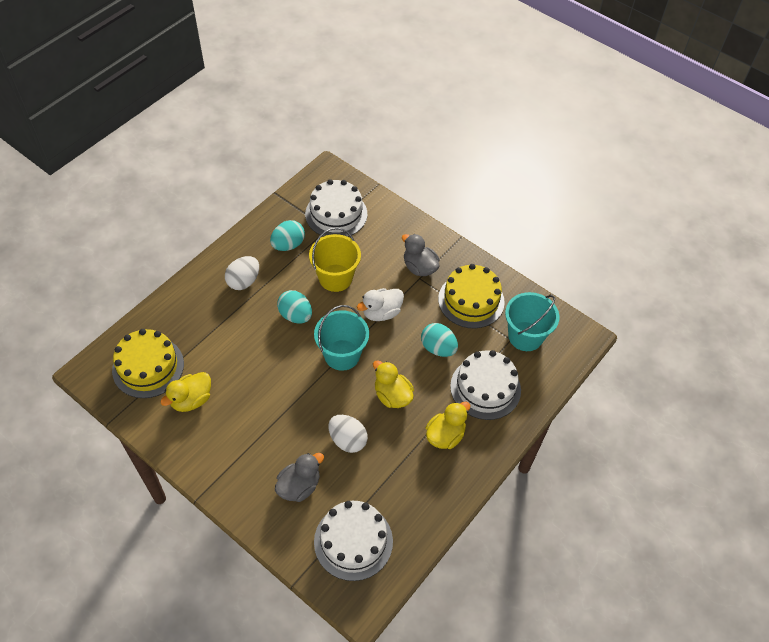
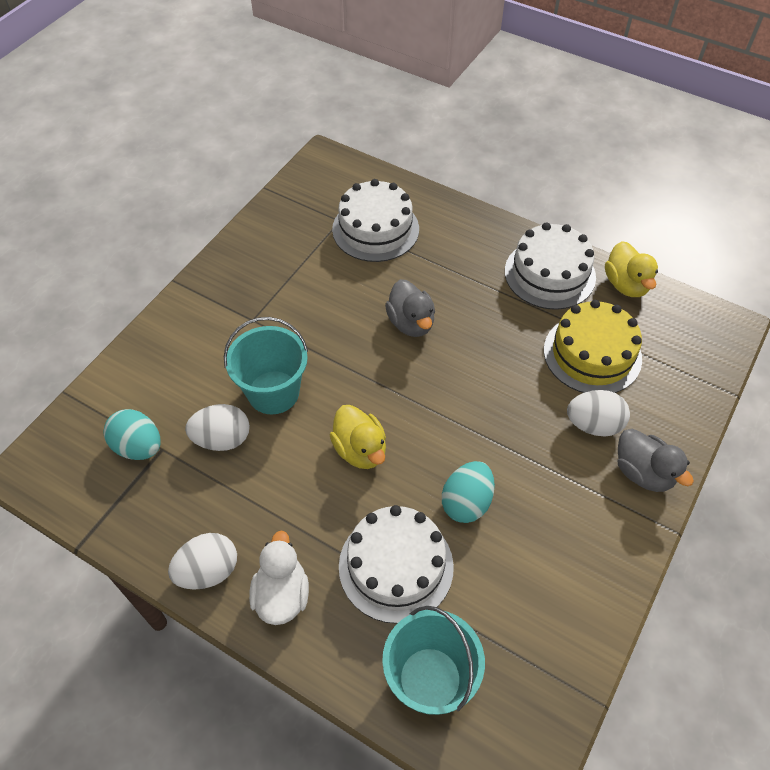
turquoise egg: 3 -> 2
white egg: 2 -> 3
yellow bucket: 1 -> 0
yellow cake: 2 -> 1
yellow duck: 3 -> 2

